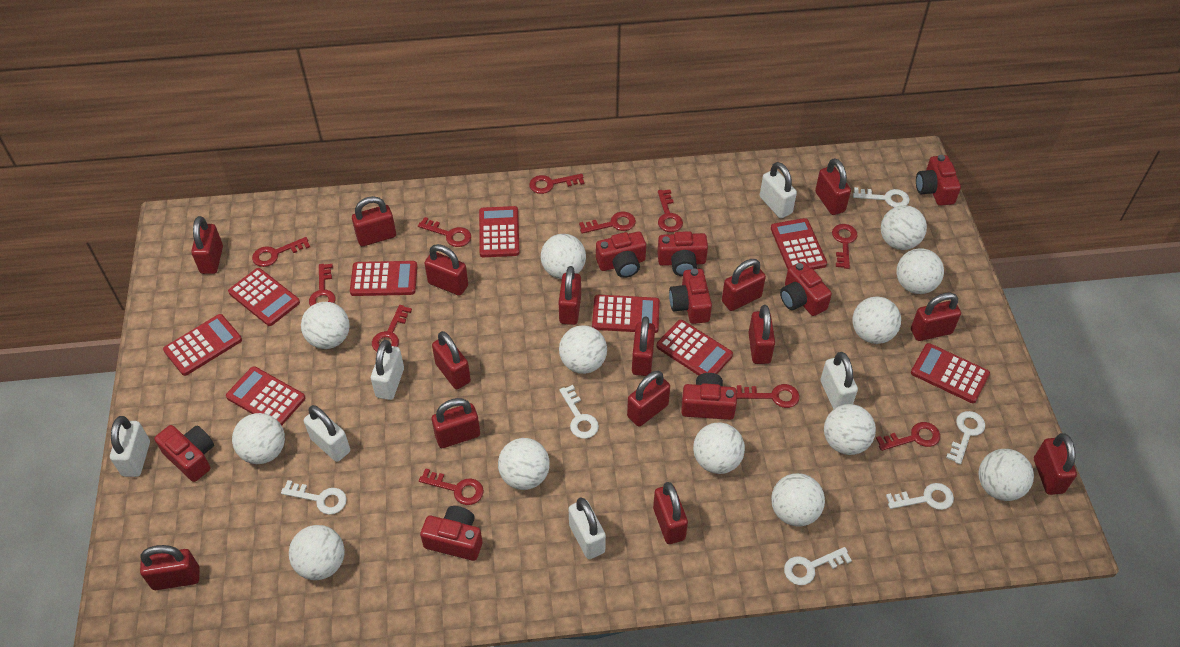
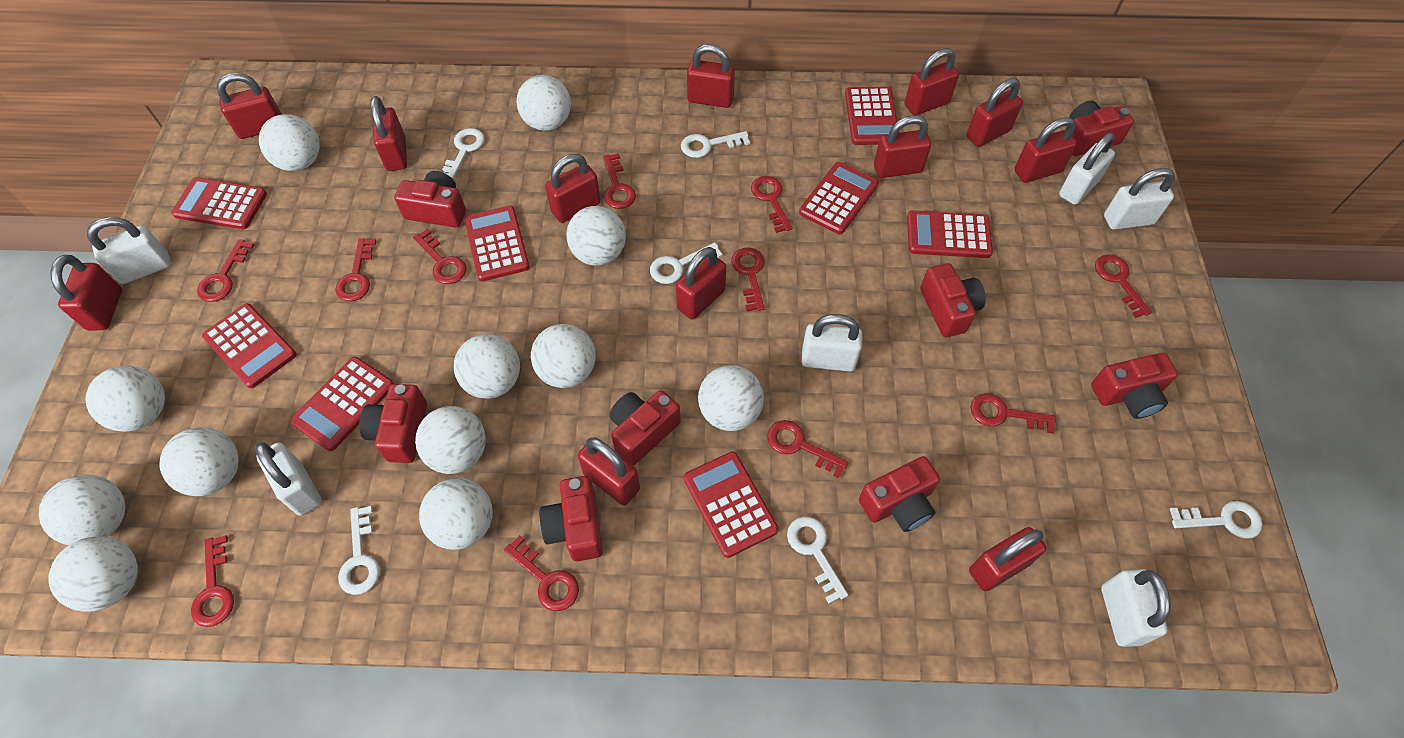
red calculator: 9 -> 8
red padlock: 15 -> 12
white ball: 13 -> 12

